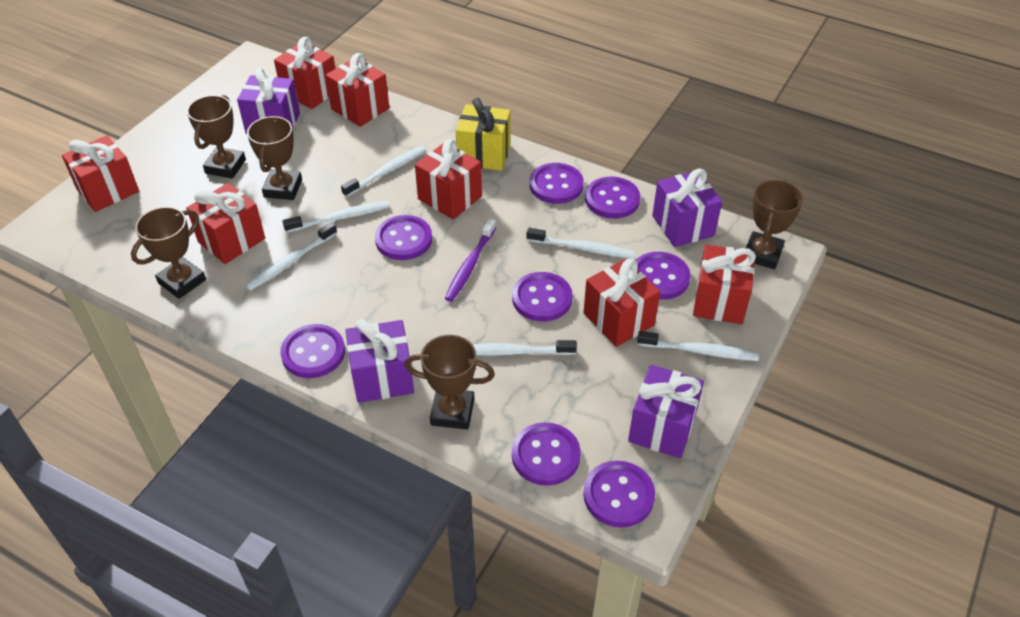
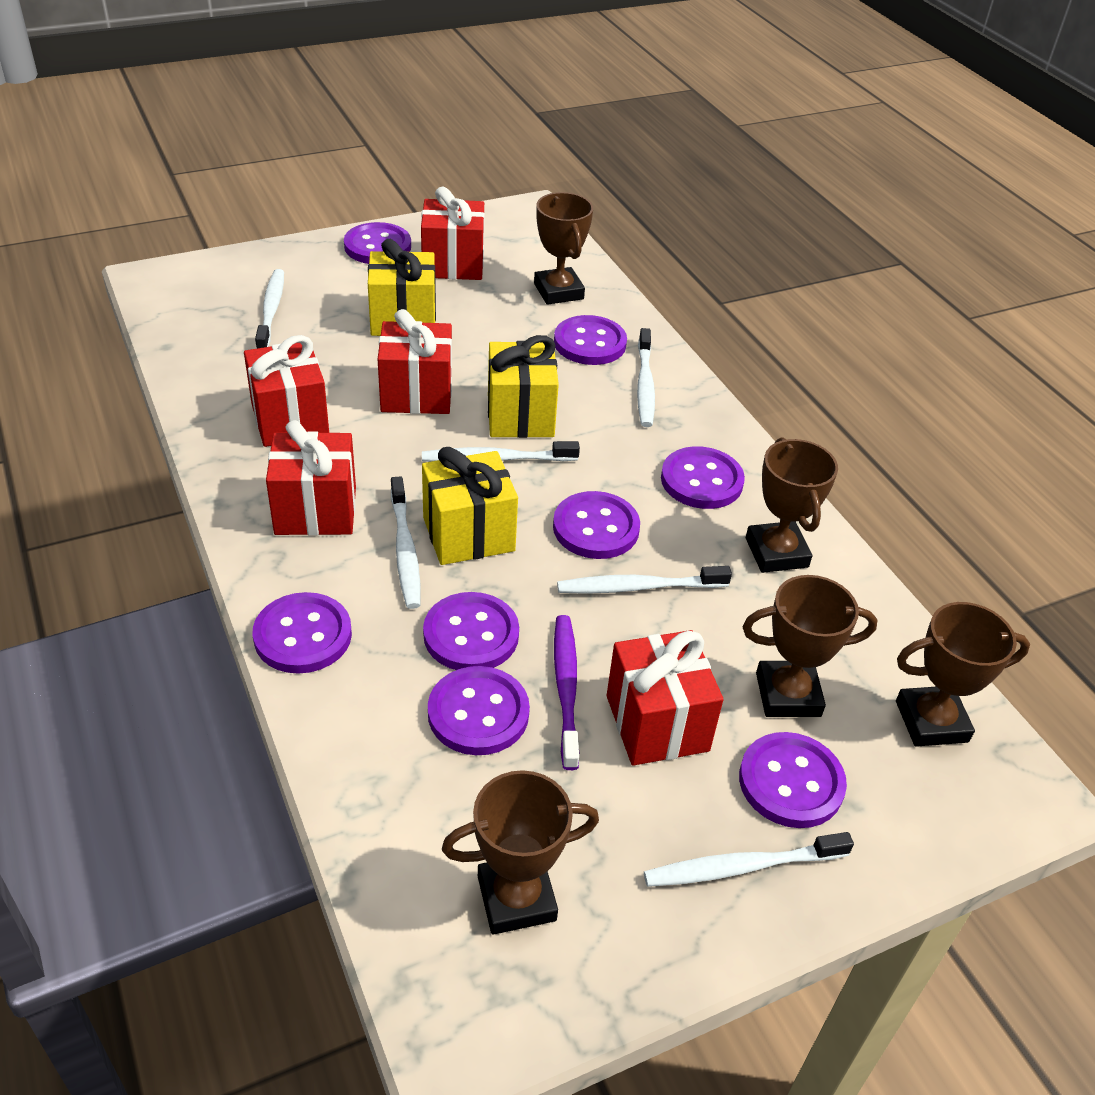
purple gift: 4 -> 0
red gift: 7 -> 5
yellow gift: 1 -> 3

